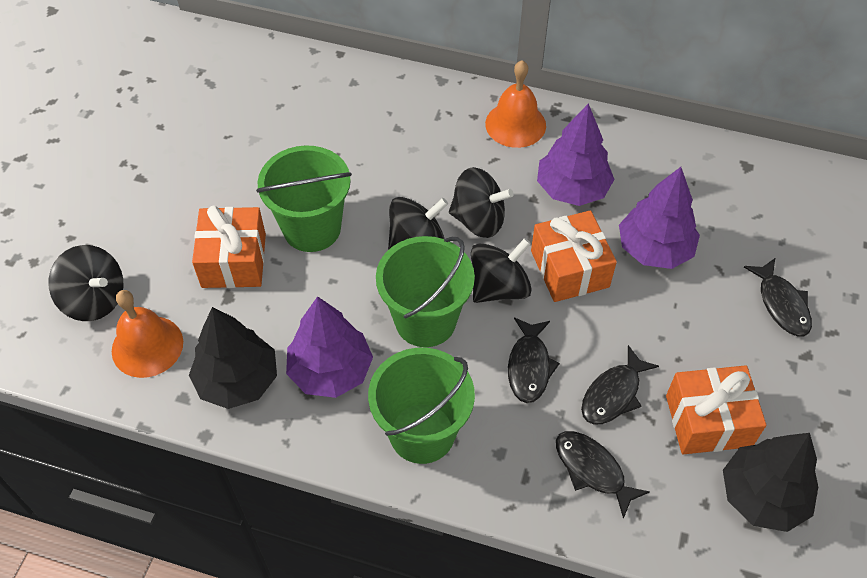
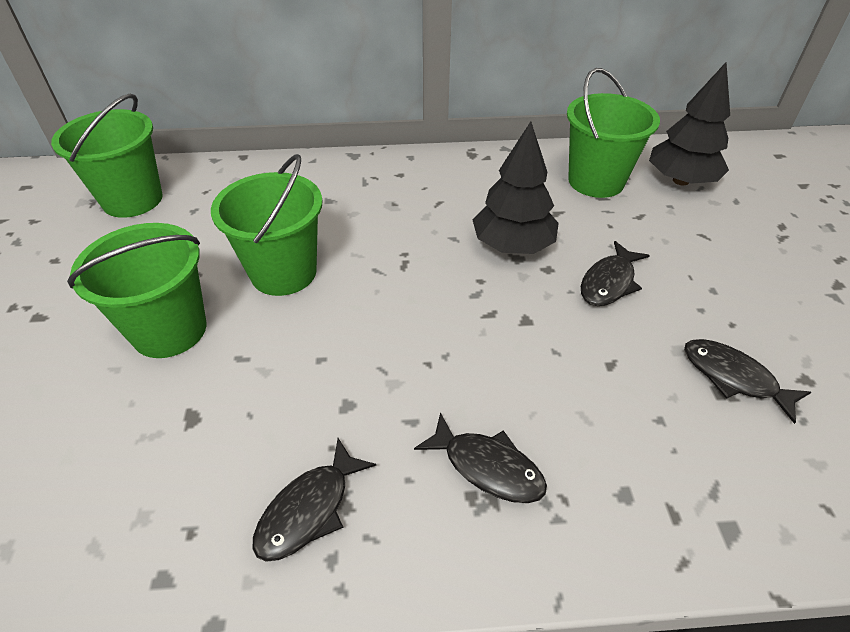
black spinning top: 4 -> 0
green bucket: 3 -> 4
orange bell: 2 -> 0
orange gift: 3 -> 0
purple tree: 3 -> 0

